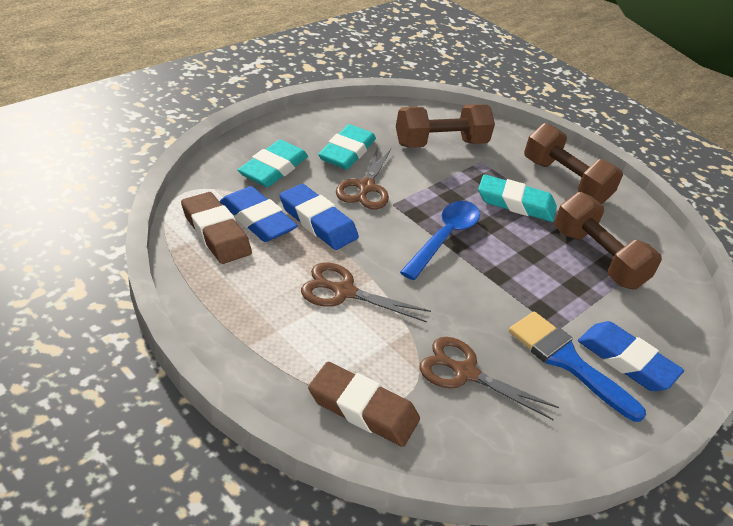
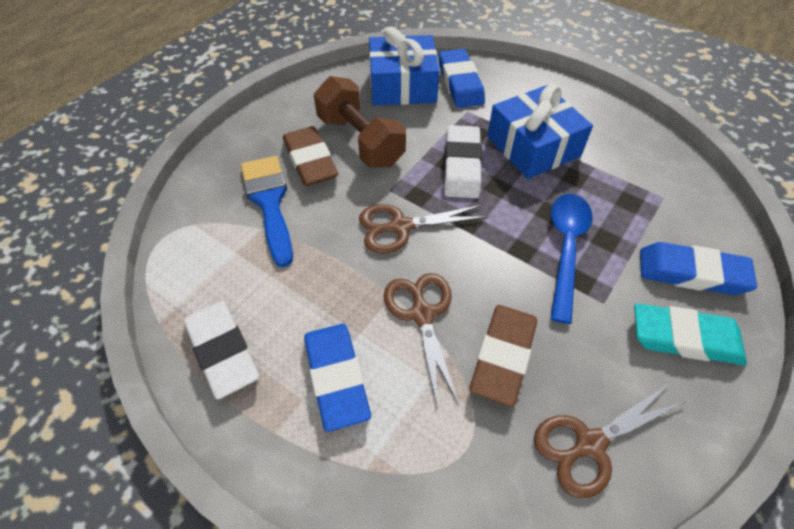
blue gift: 0 -> 2
brown dumbbell: 3 -> 1
turquoise eraser: 3 -> 1
white eraser: 0 -> 2

